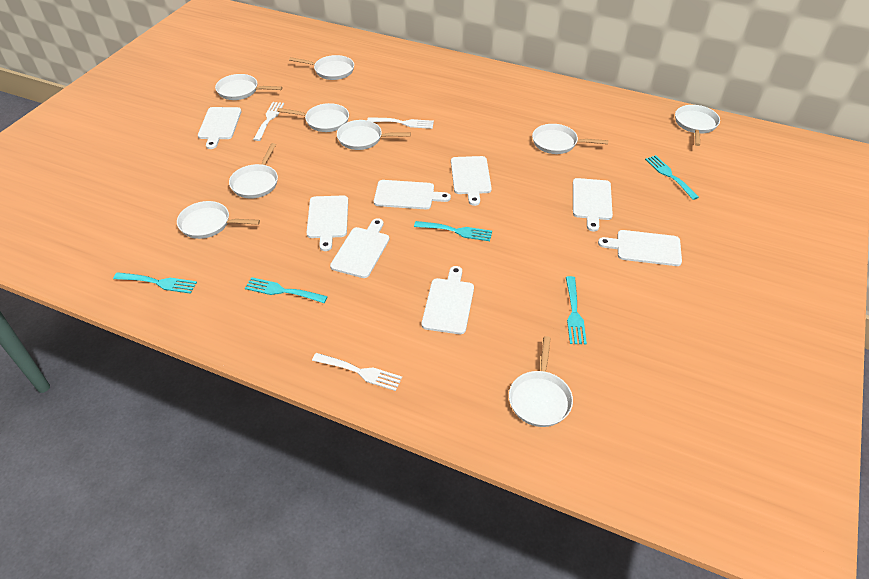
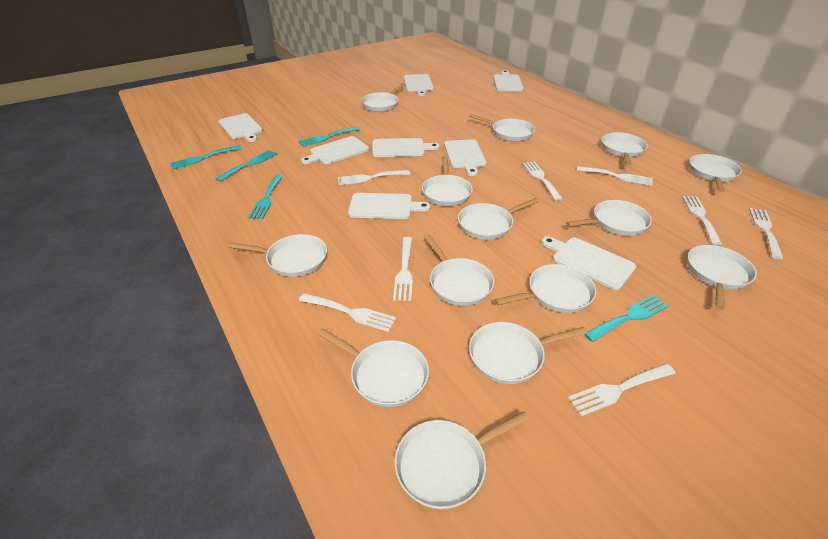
white fork: 3 -> 8
white pan: 9 -> 14

